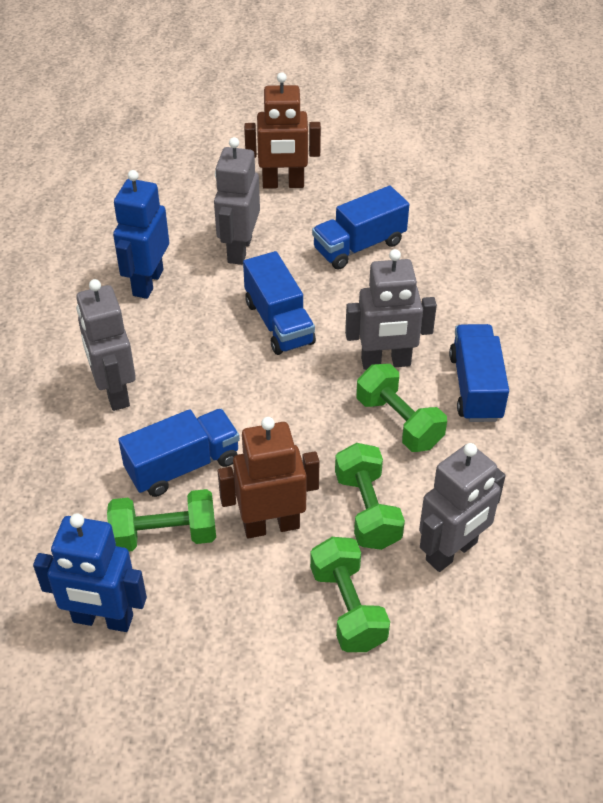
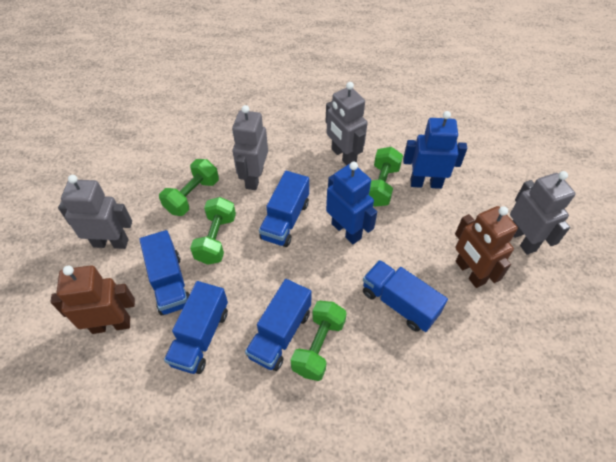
blue truck: 4 -> 5

